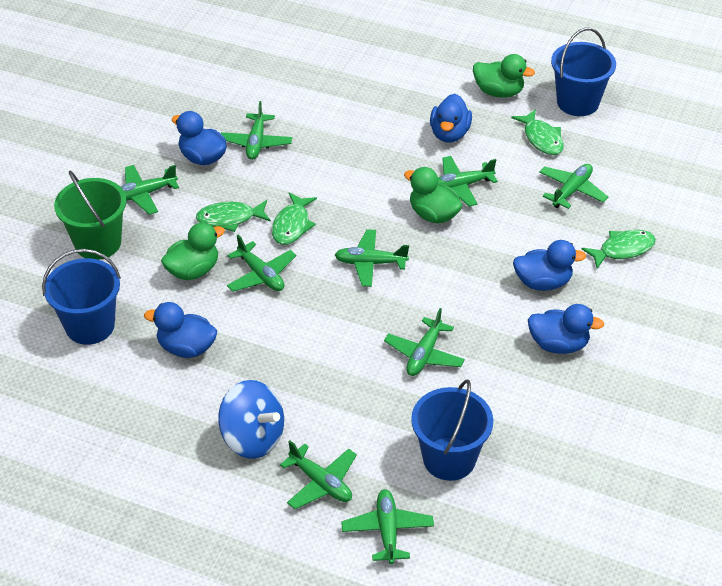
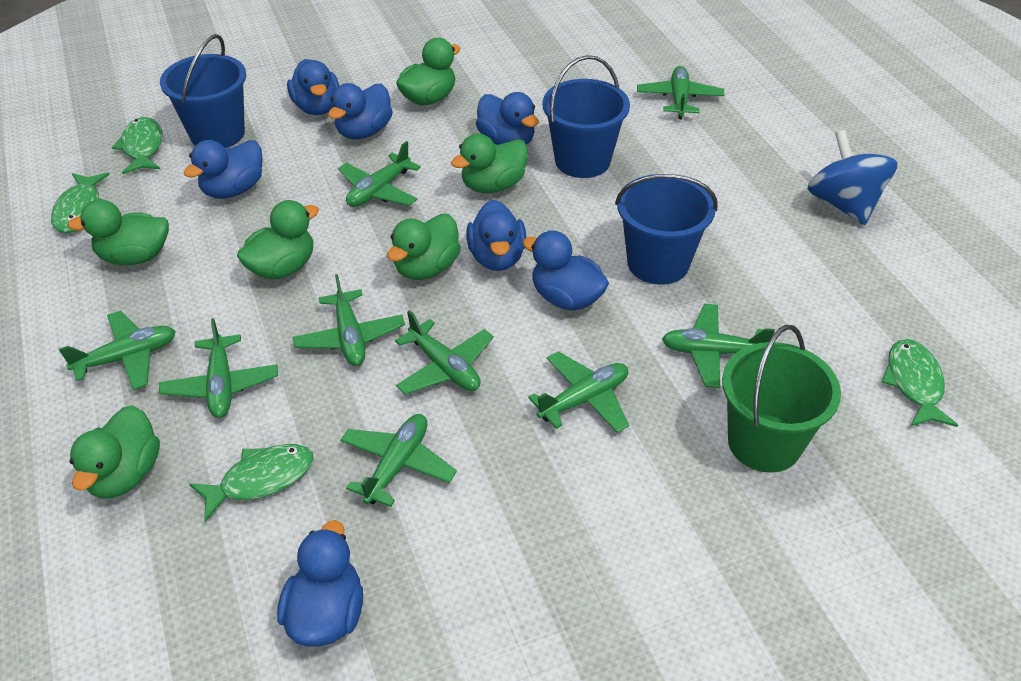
blue duck: 5 -> 7
green duck: 3 -> 6

